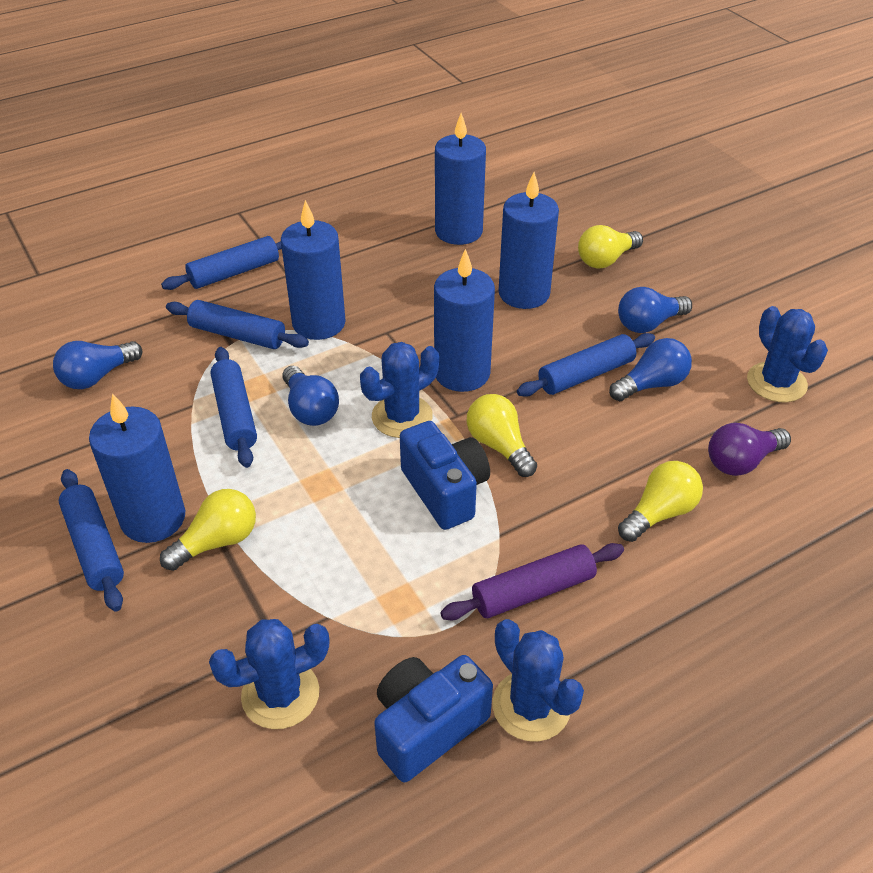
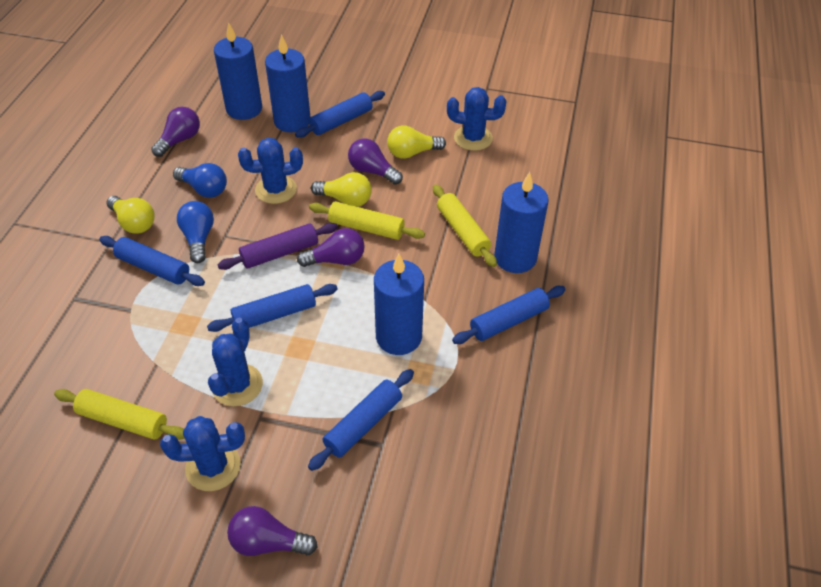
blue camera: 2 -> 0
blue candle: 5 -> 4
blue light bulb: 4 -> 2
purple light bulb: 1 -> 4
yellow light bulb: 4 -> 3
yellow rolling pin: 0 -> 3

